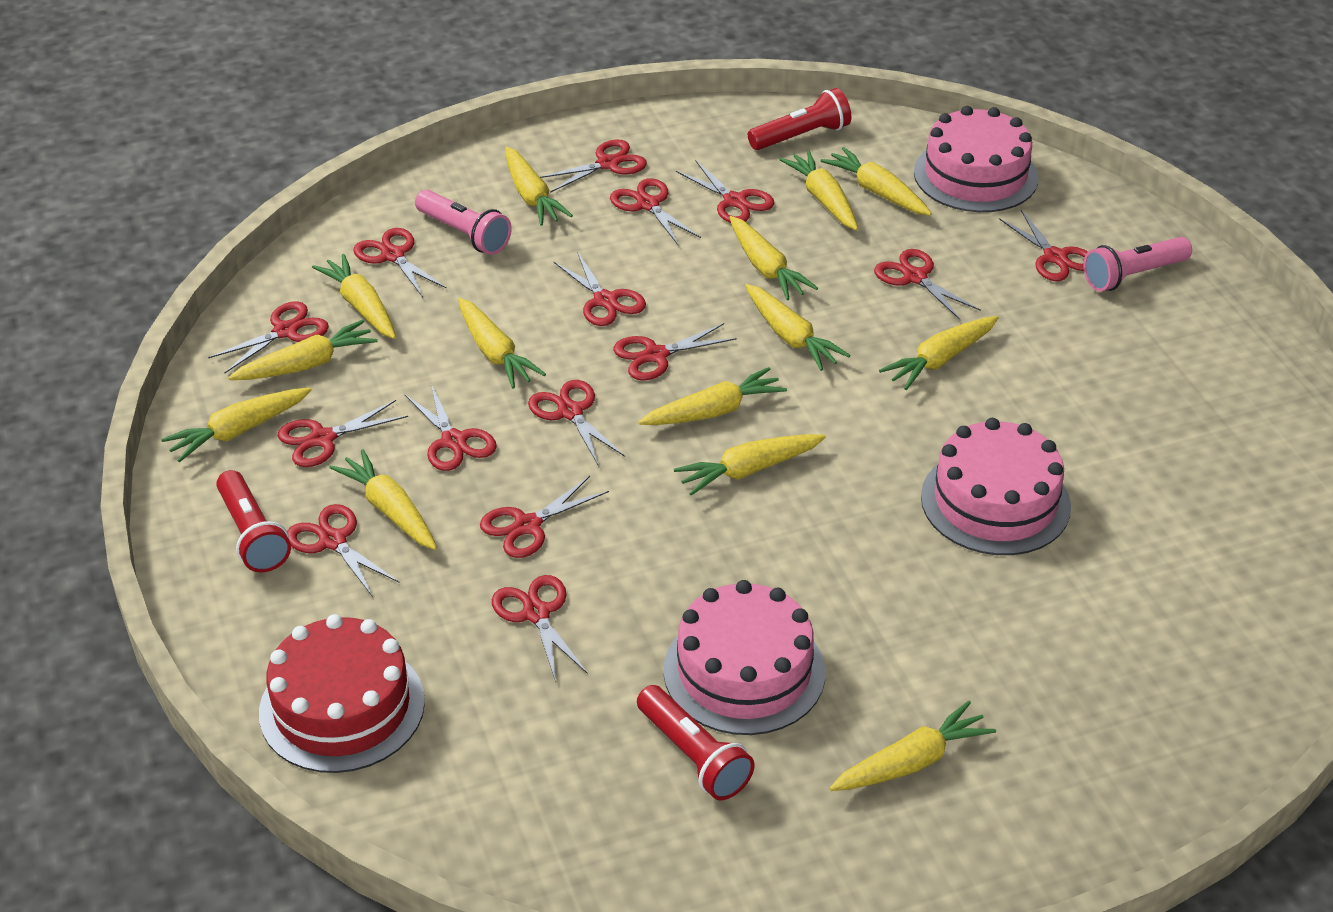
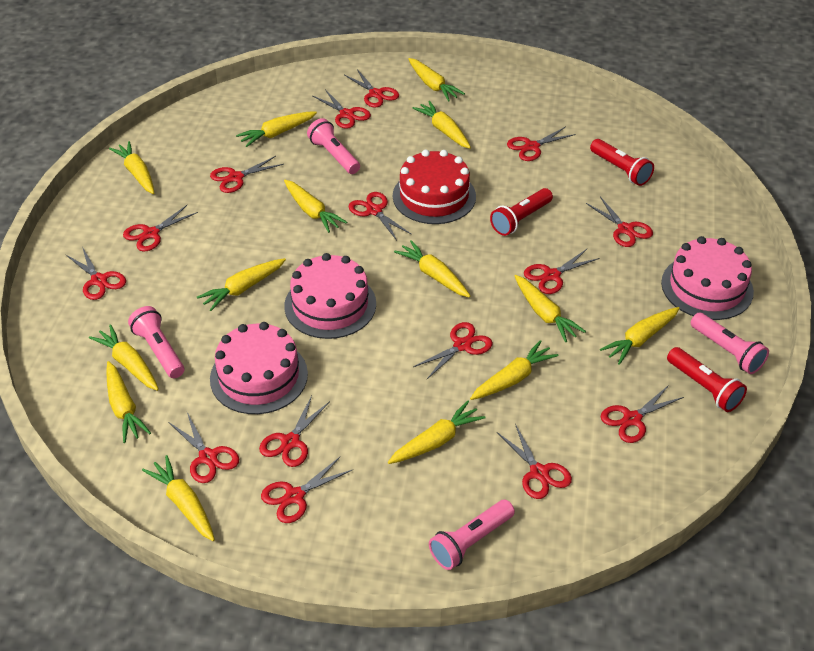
pink flashlight: 2 -> 4

